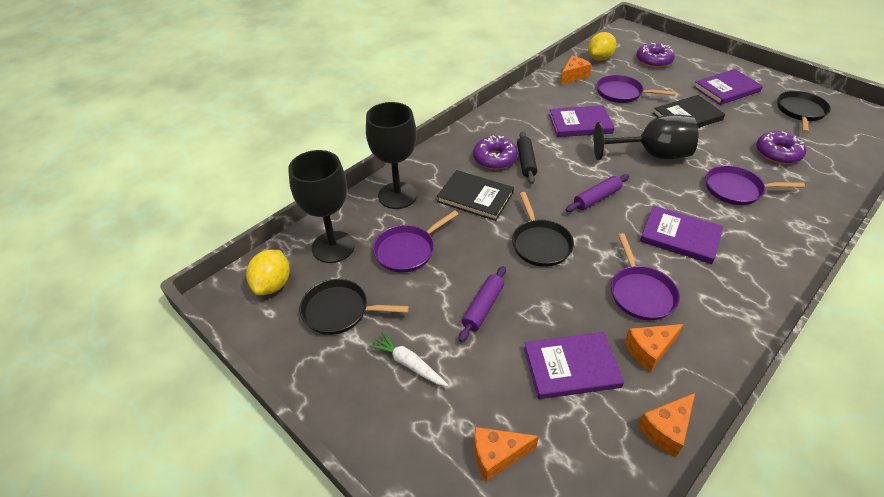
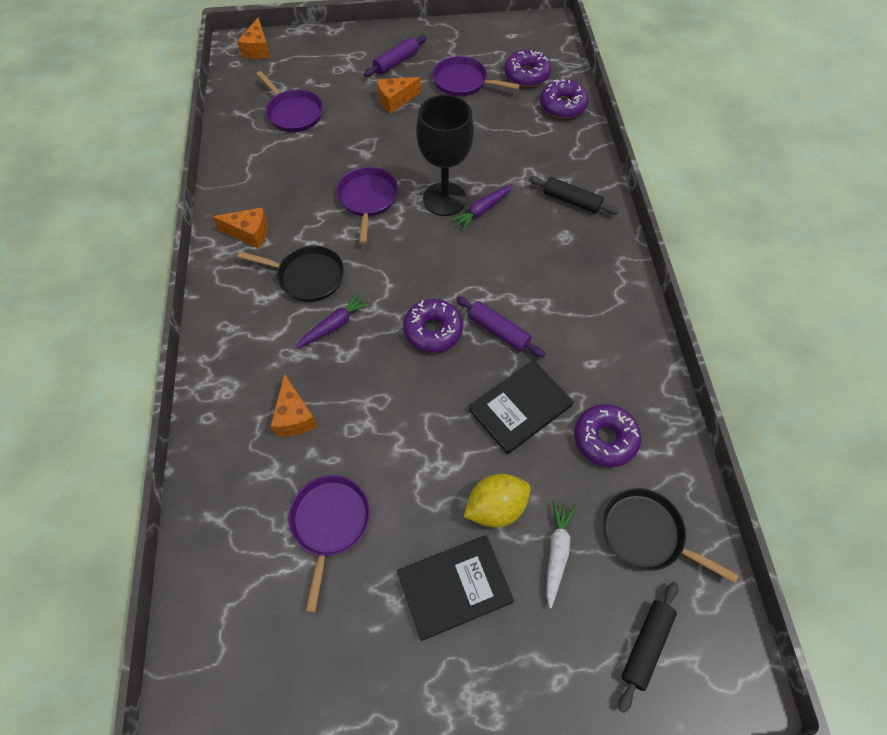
black goblet: 3 -> 1
black pan: 3 -> 2
black rolling pin: 1 -> 2
purple book: 4 -> 0
purple carrot: 0 -> 2
purple donut: 3 -> 4
yellow lemon: 2 -> 1

